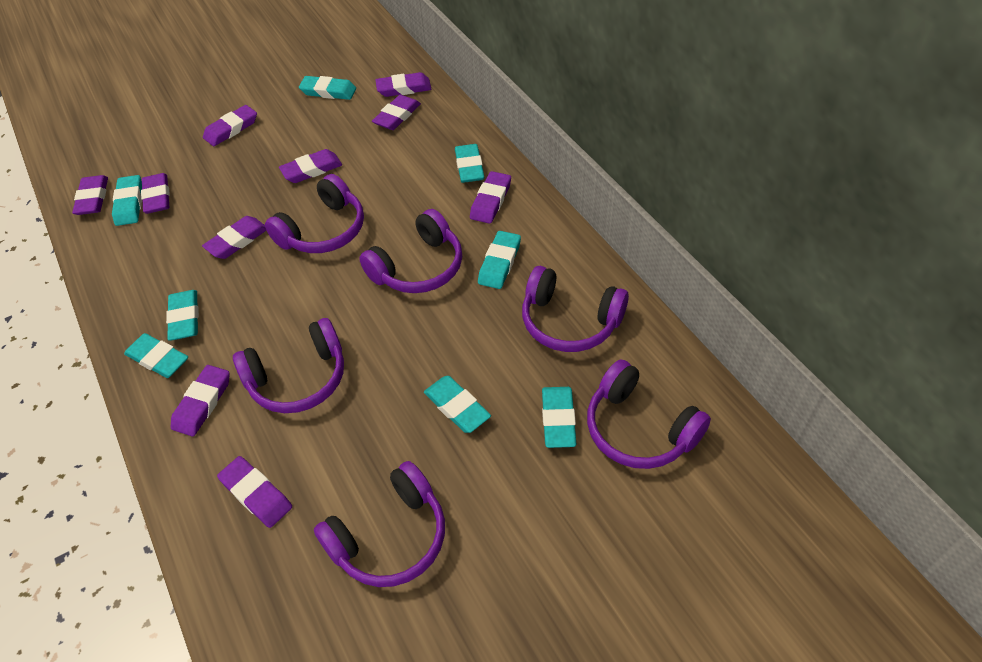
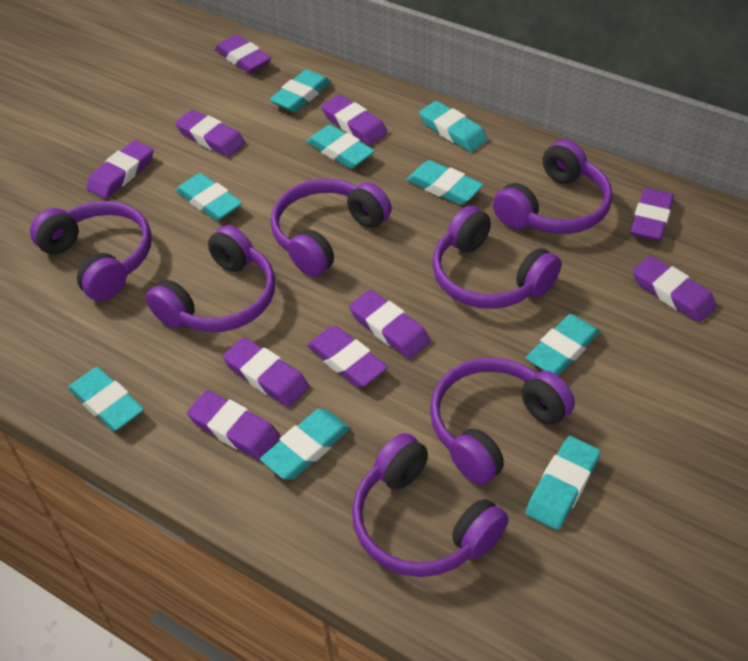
purple headphones: 6 -> 7
turquoise eraser: 8 -> 9

